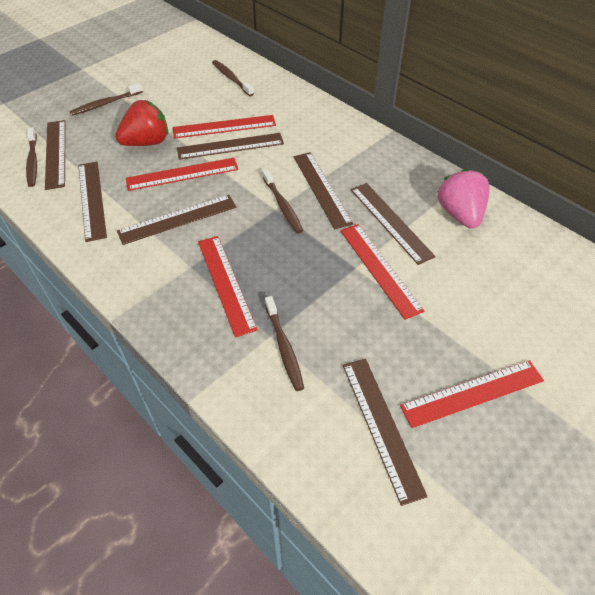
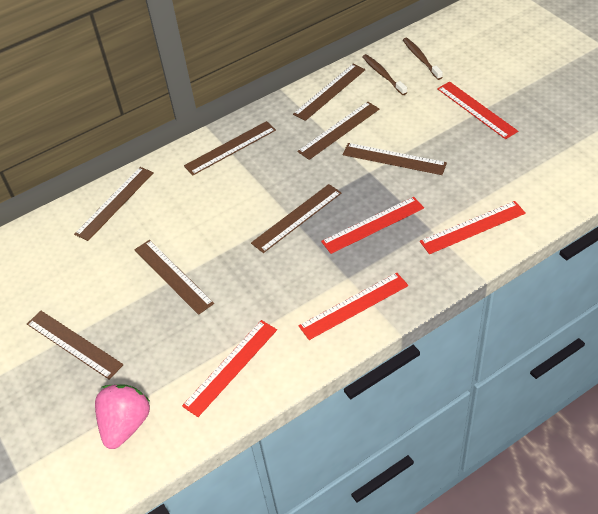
brown ruler: 7 -> 8
brown toothbrush: 5 -> 2
red strawberry: 1 -> 0

